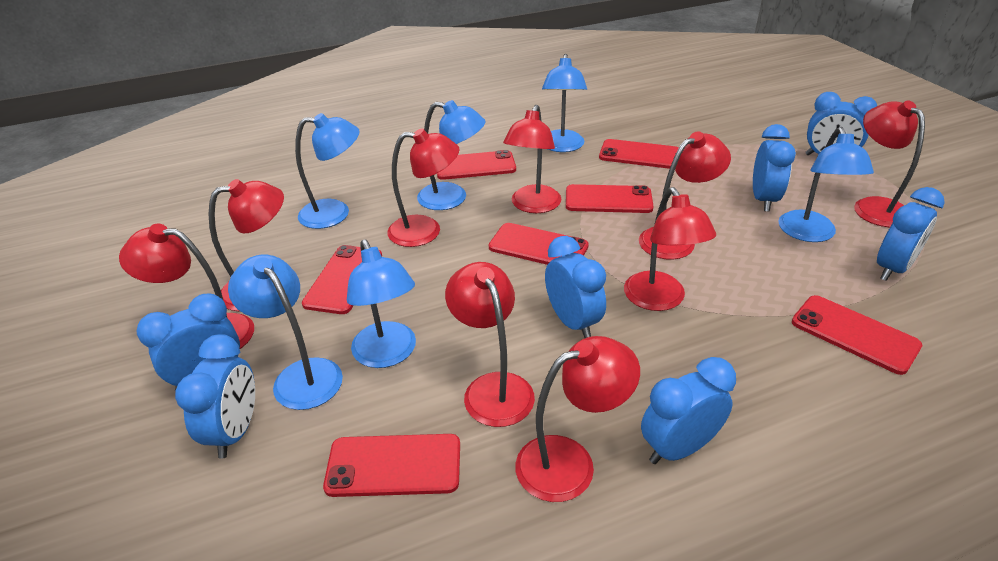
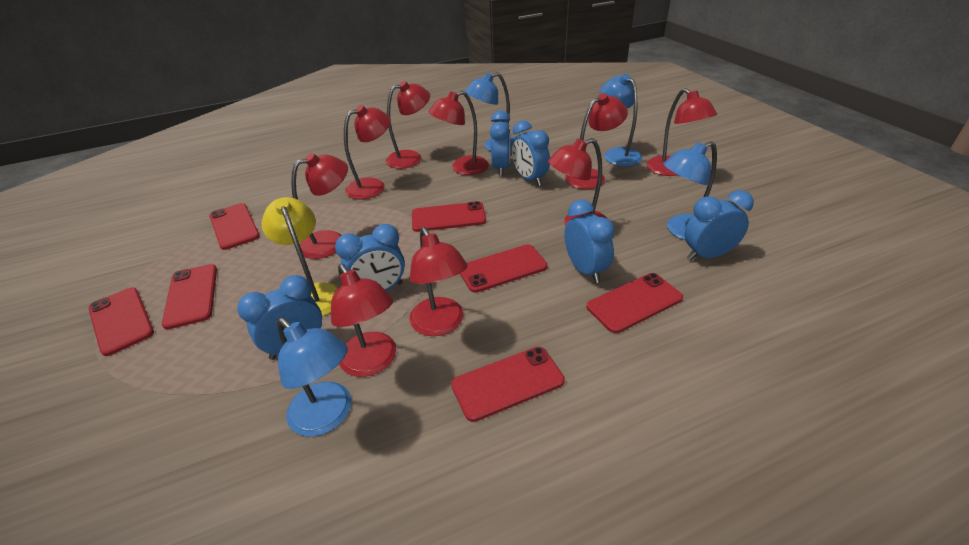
blue clock: 7 -> 6
blue lamp: 6 -> 4
yellow lamp: 0 -> 1

